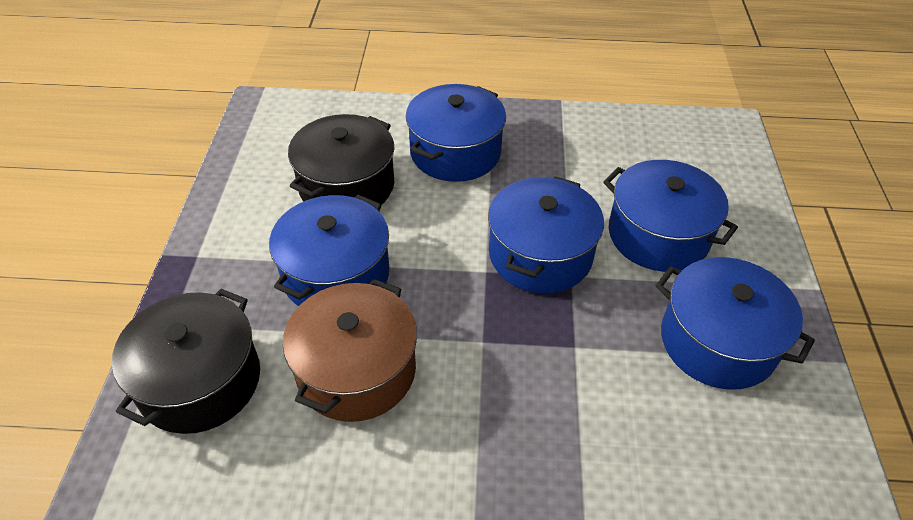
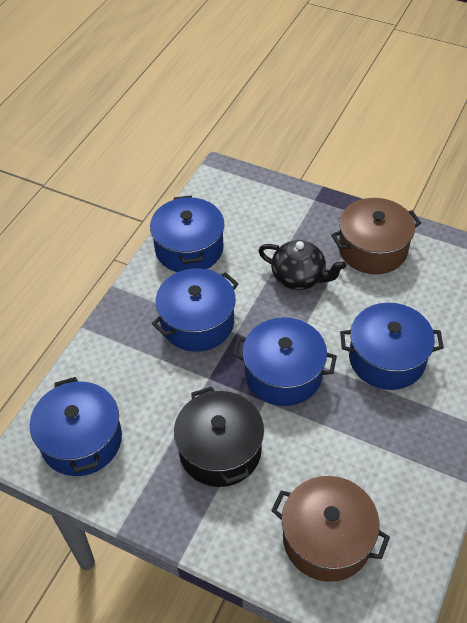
black pot: 2 -> 1
black teapot: 0 -> 1
brown pot: 1 -> 2

